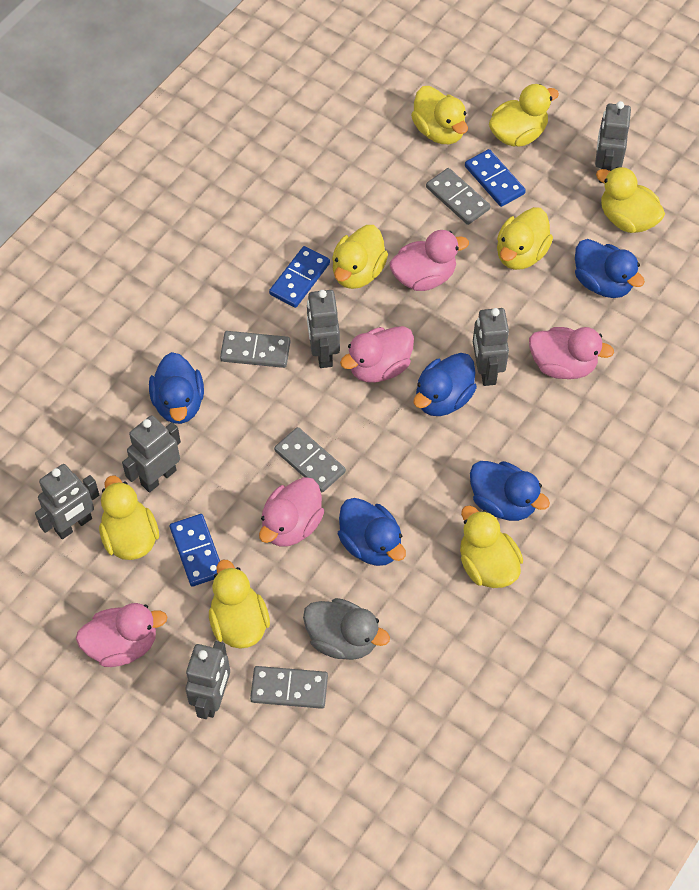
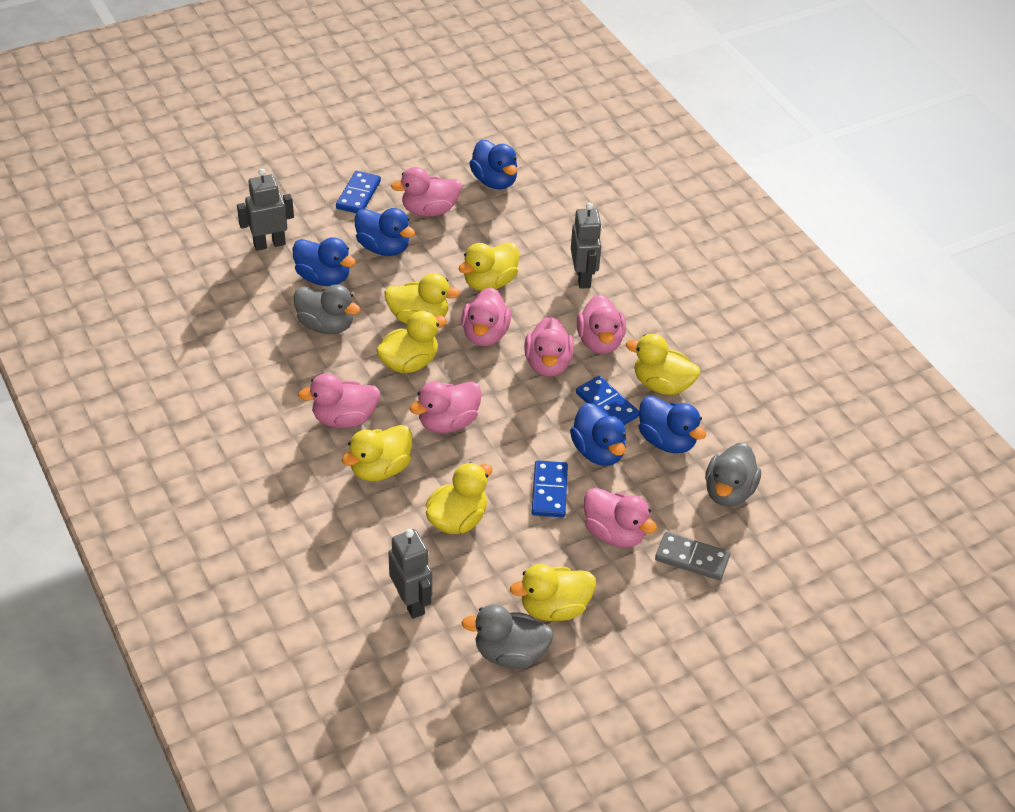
grey domino: 4 -> 1
grey duck: 1 -> 3
grey robot: 6 -> 3
pink duck: 5 -> 7
yellow duck: 8 -> 7

